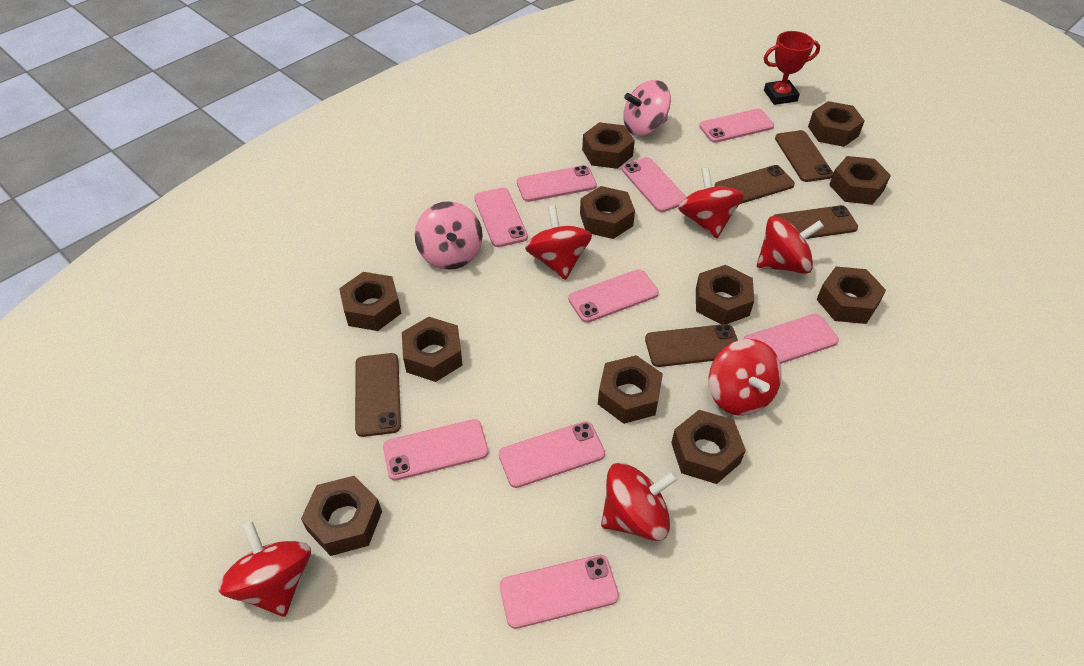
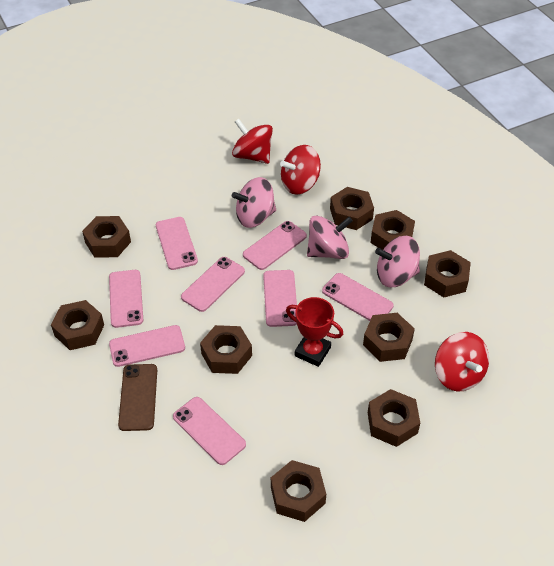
brown nut: 11 -> 9
brown phone: 5 -> 1
pink phone: 9 -> 8
pink spinning top: 2 -> 3
red spinning top: 6 -> 3

